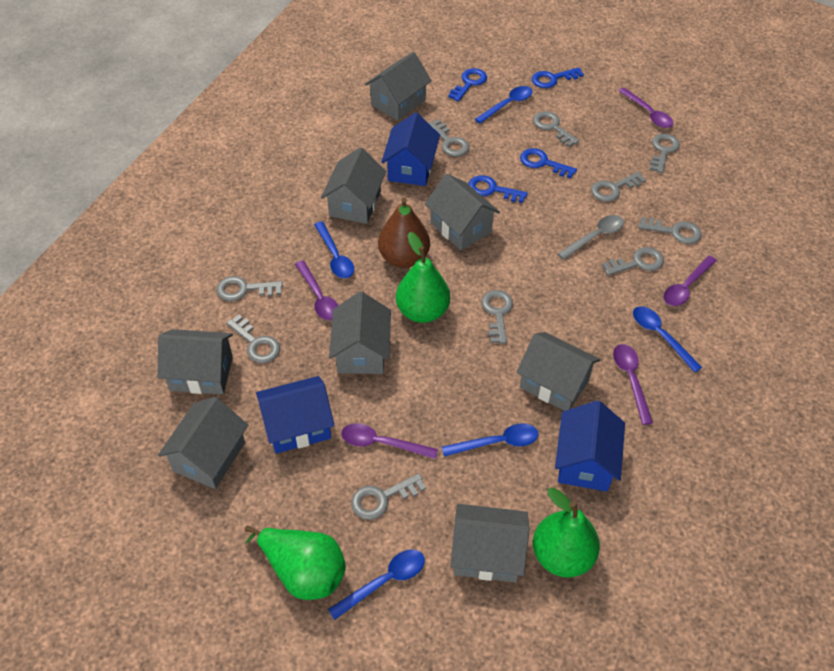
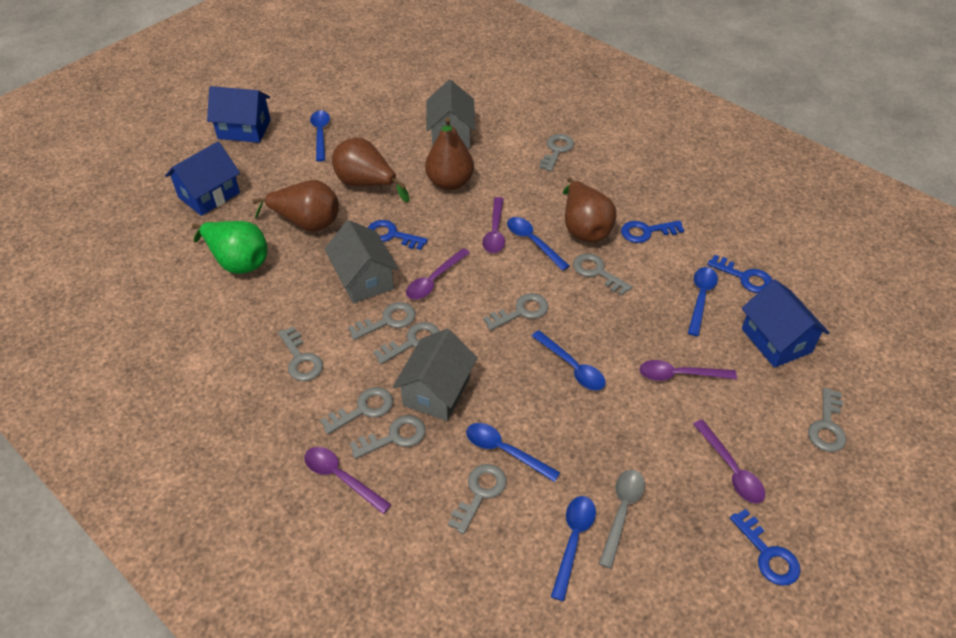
blue spoon: 5 -> 6
brown pear: 1 -> 4
green pear: 3 -> 1
grey house: 8 -> 3

